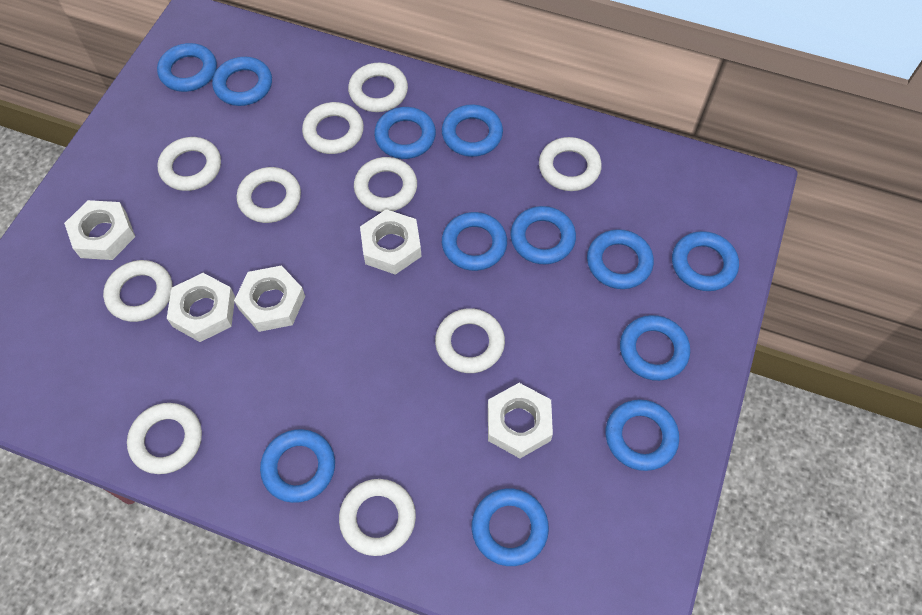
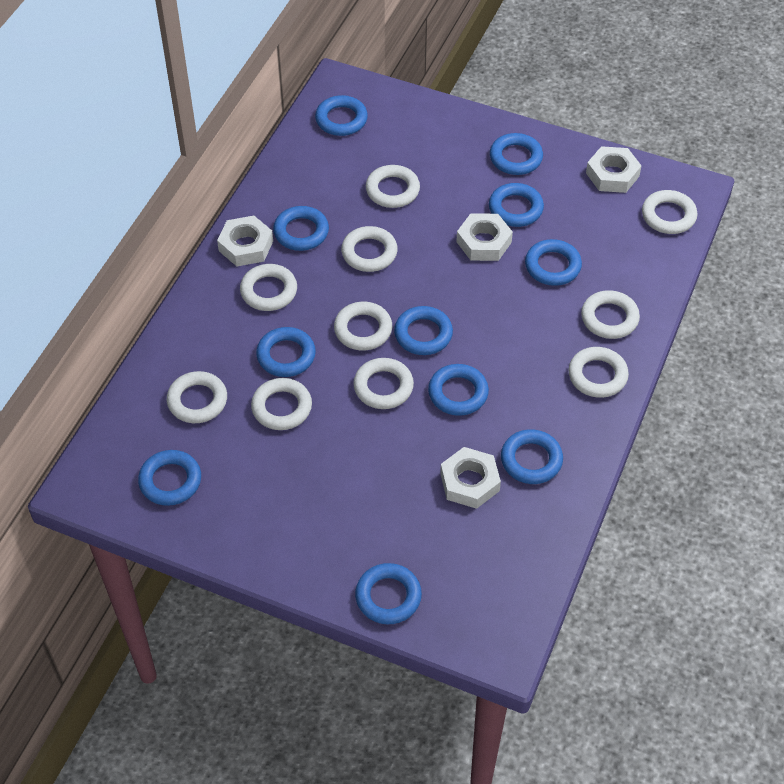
blue ring: 12 -> 11
white nut: 5 -> 4

